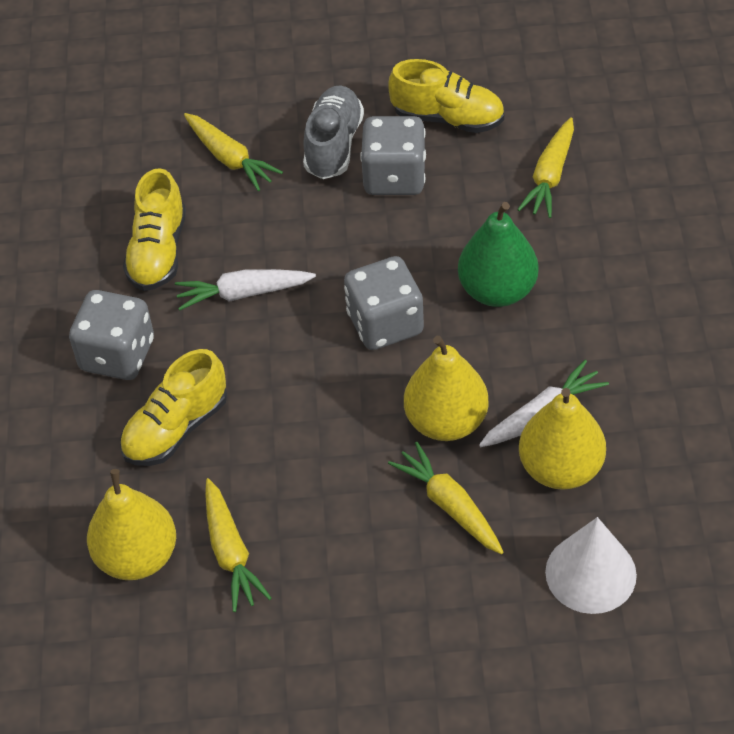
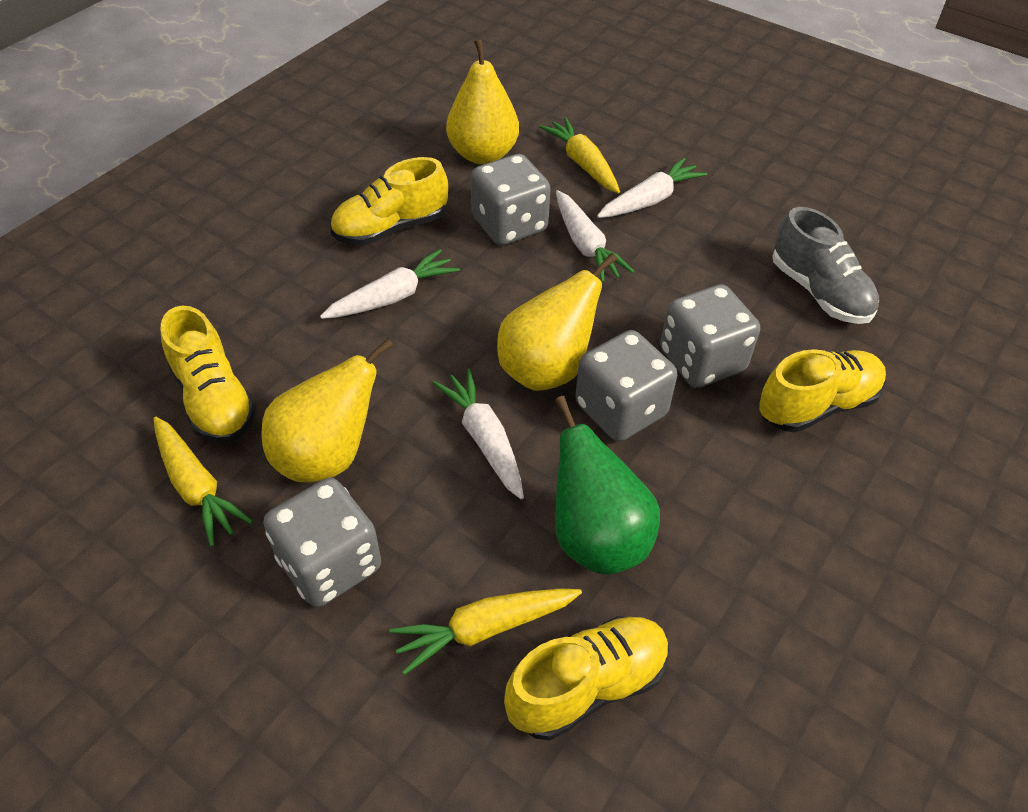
grey dice: 3 -> 4
white carrot: 2 -> 4
white cone: 1 -> 0
yellow carrot: 4 -> 3
yellow shoe: 3 -> 4

